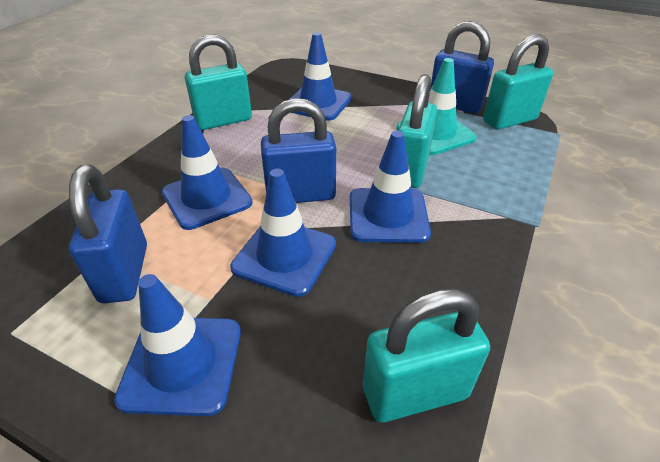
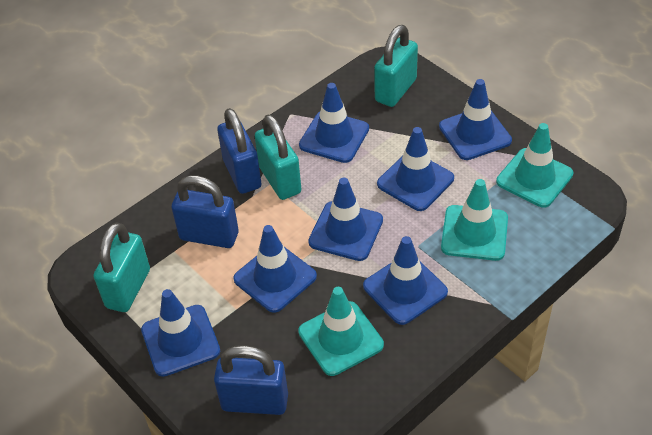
blue traffic cone: 5 -> 7
turquoise padlock: 4 -> 3
turquoise traffic cone: 1 -> 3

